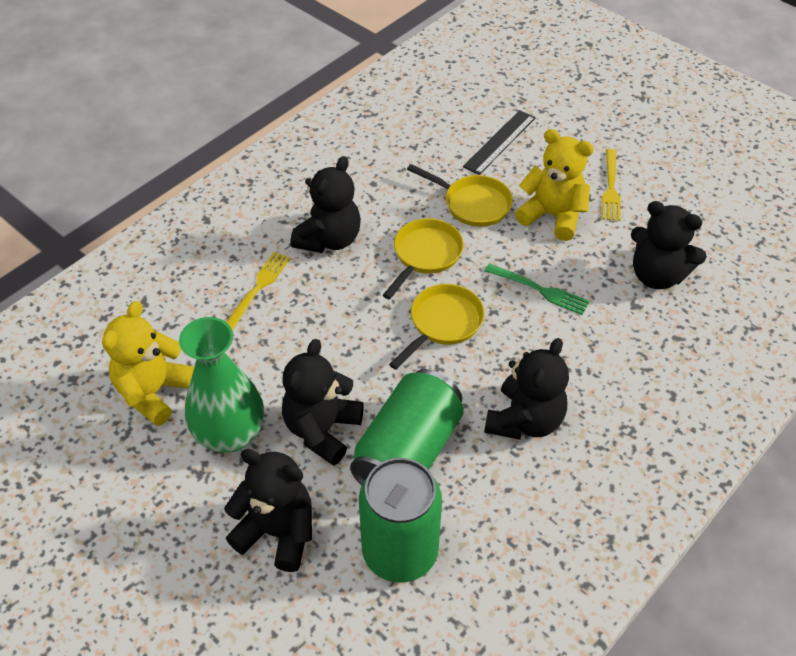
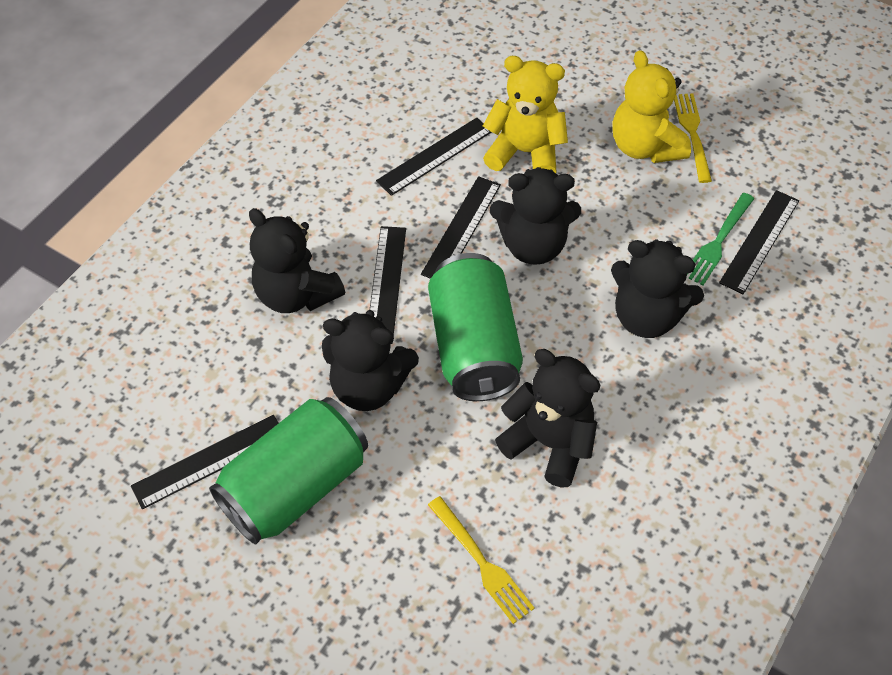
black ruler: 1 -> 5
green vase: 1 -> 0
yellow pan: 3 -> 0

